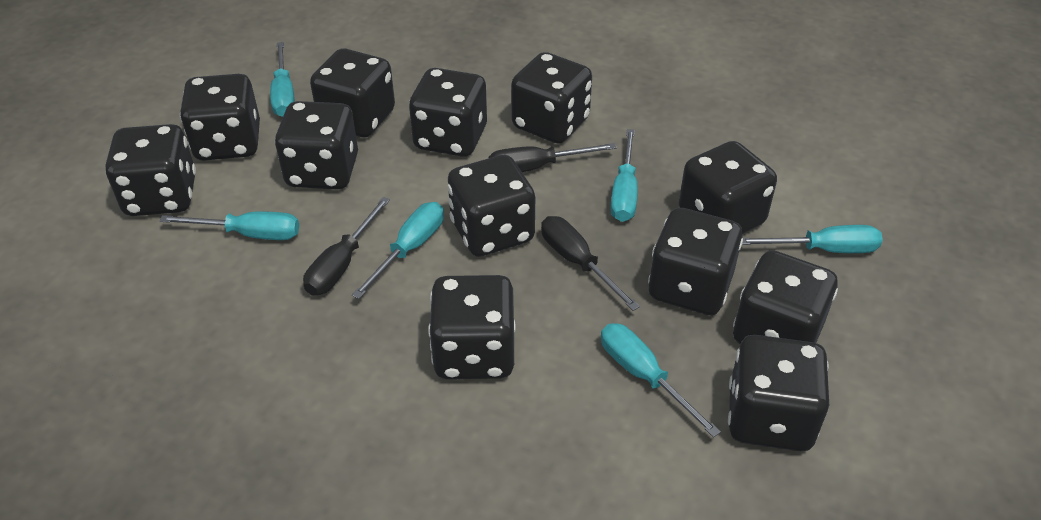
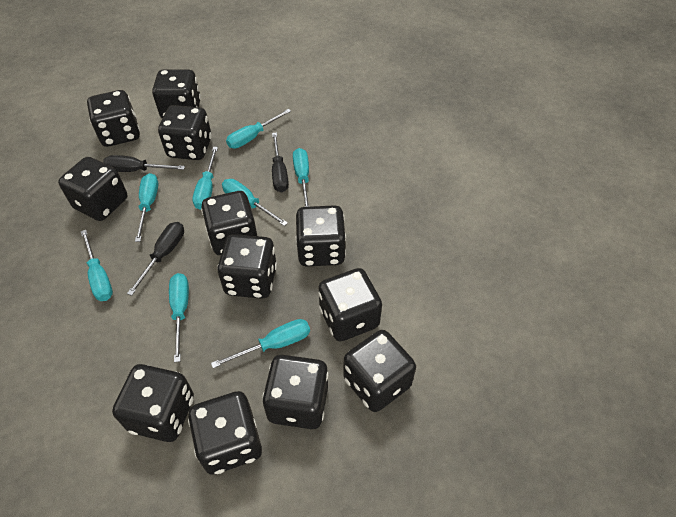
turquoise screwdriver: 6 -> 8

